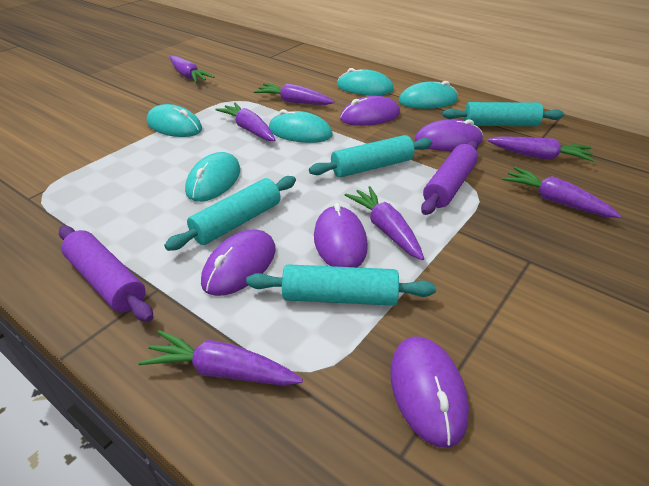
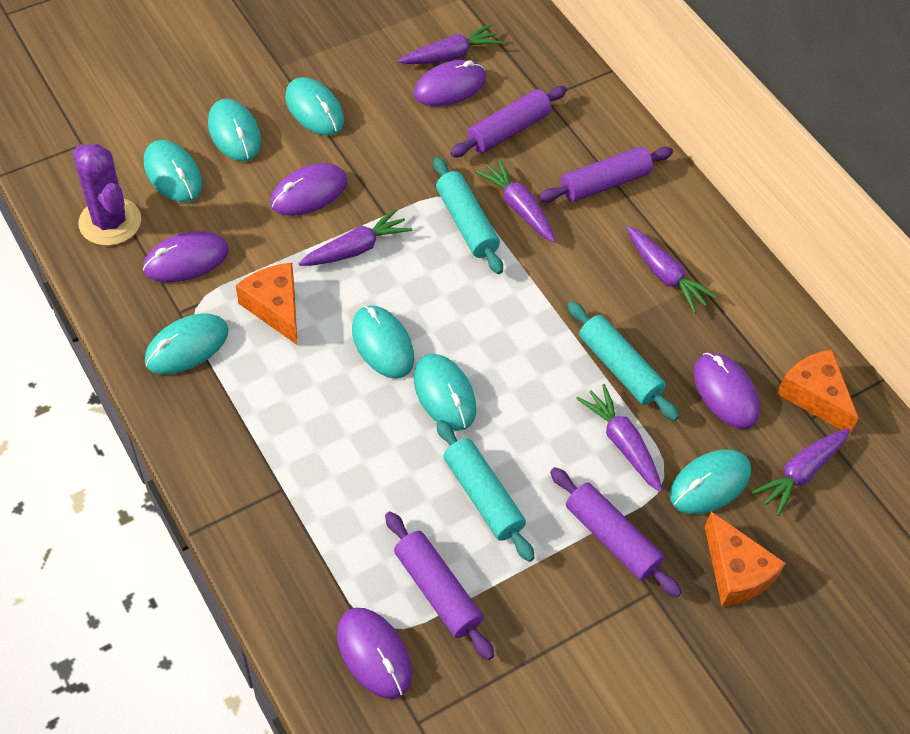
orange cheese: 0 -> 3
purple cactus: 0 -> 1
purple carrot: 7 -> 6
purple rolling pin: 2 -> 4
turquoise mouse: 5 -> 7
turquoise rolling pin: 4 -> 3

